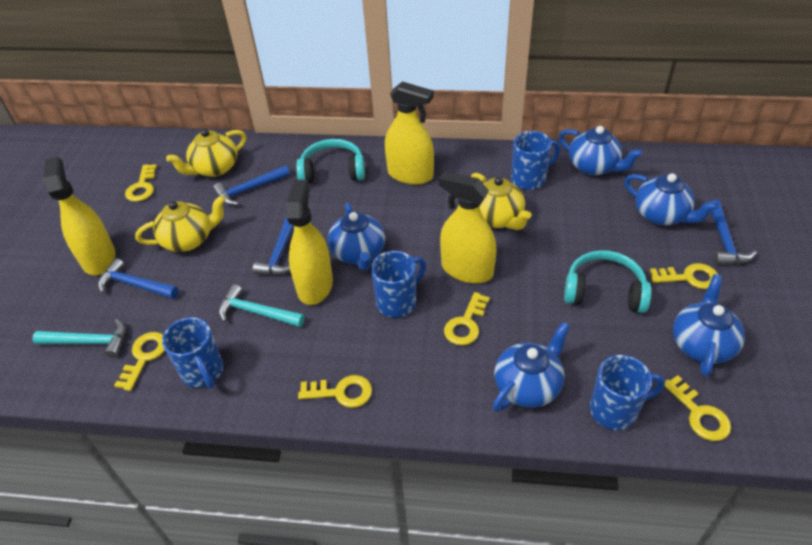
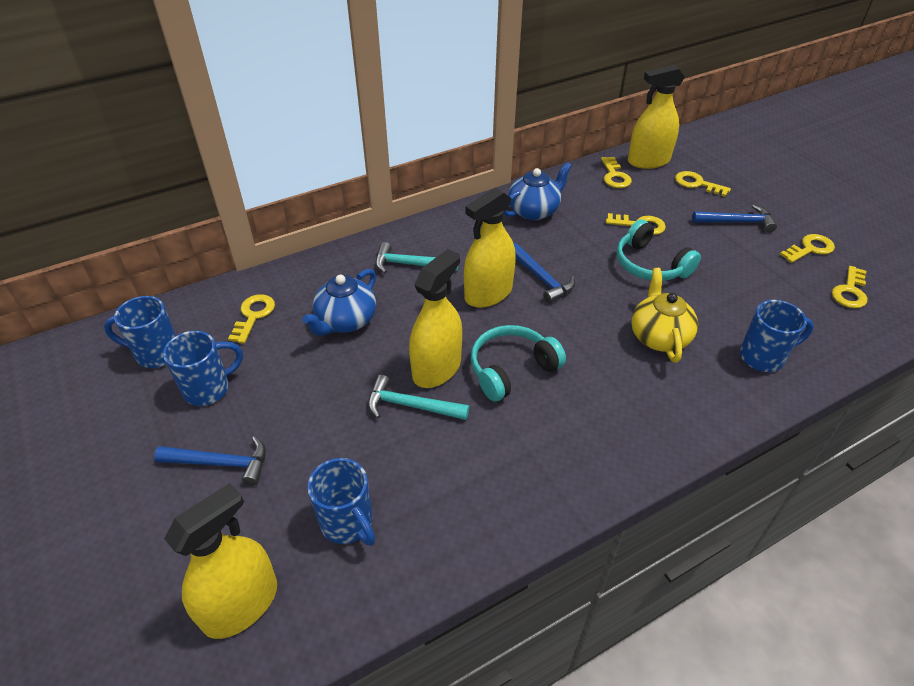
blue hammer: 4 -> 3
blue teapot: 5 -> 2
yellow teapot: 3 -> 1

